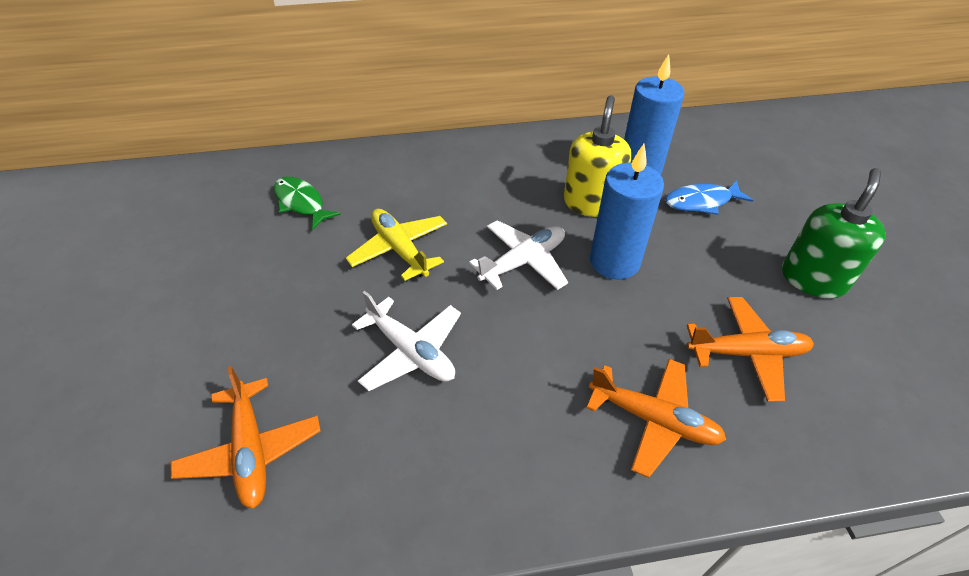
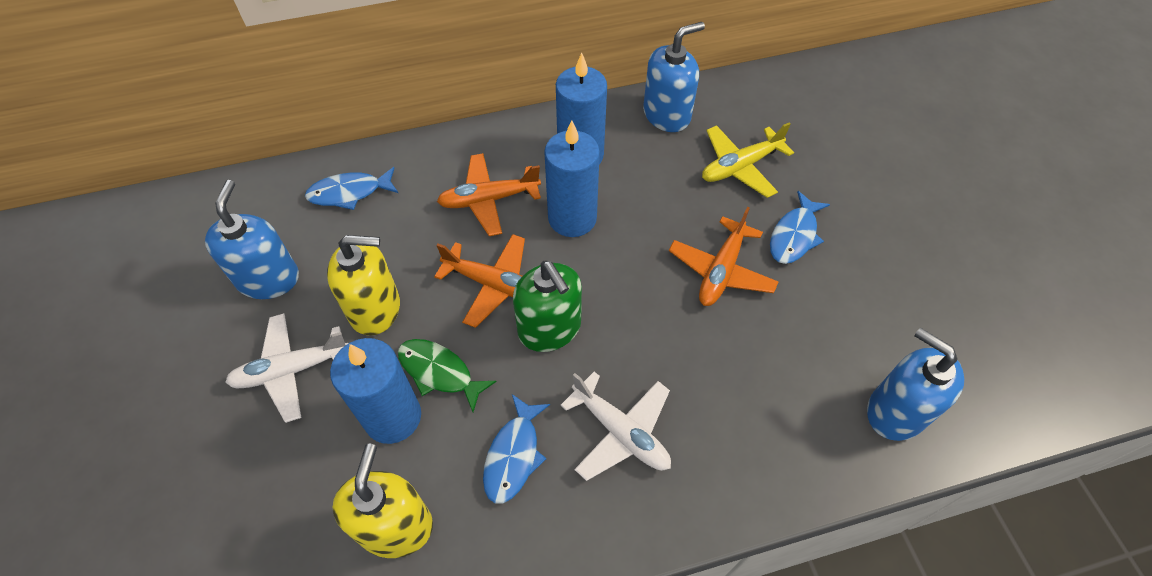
blue candle: 2 -> 3
blue fish: 1 -> 3
blue soap dispenser: 0 -> 3
yellow soap dispenser: 1 -> 2

